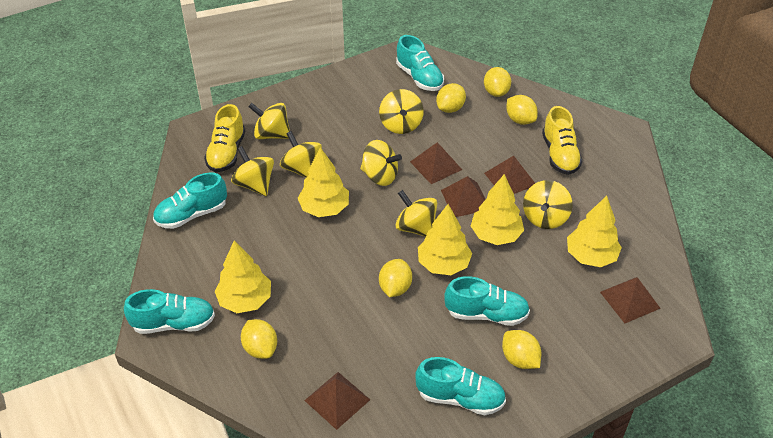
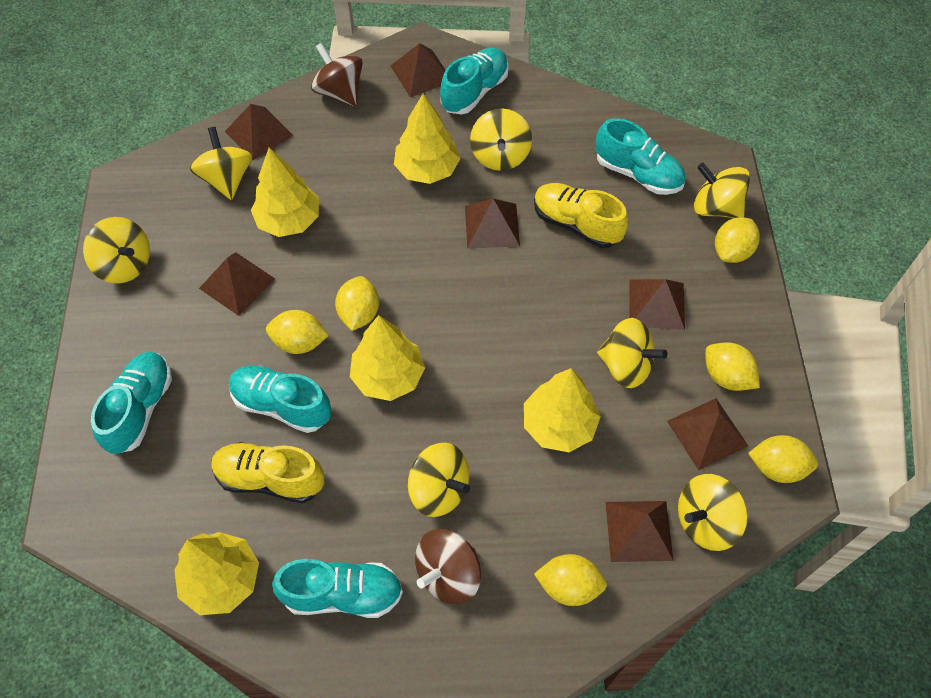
brown pyramid: 5 -> 7
brown spinning top: 0 -> 2

